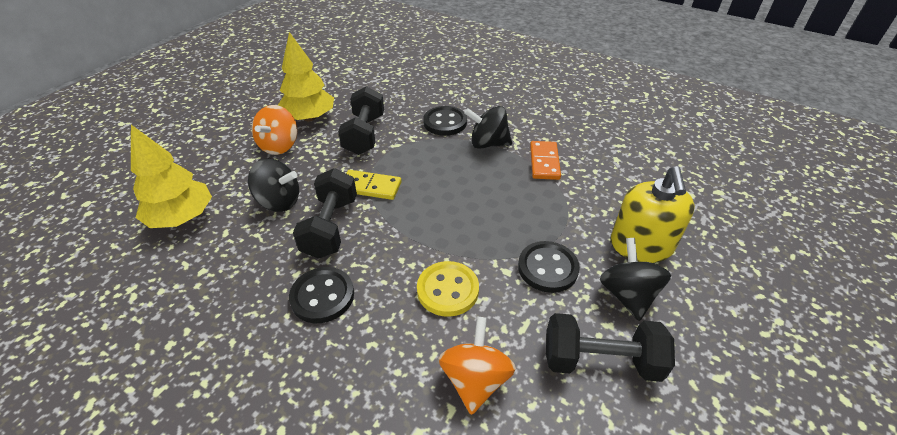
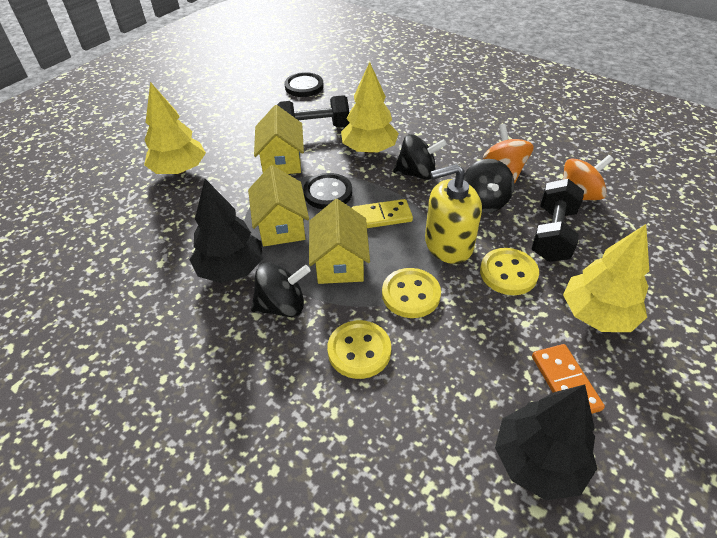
black button: 3 -> 2
black dumbbell: 3 -> 2
black tree: 0 -> 2
yellow button: 1 -> 3
yellow house: 0 -> 3
yellow tree: 2 -> 3

